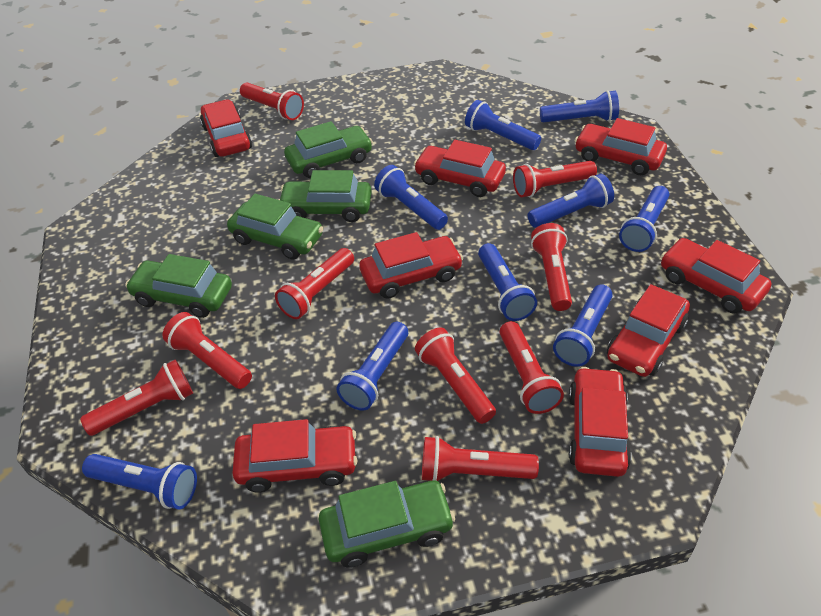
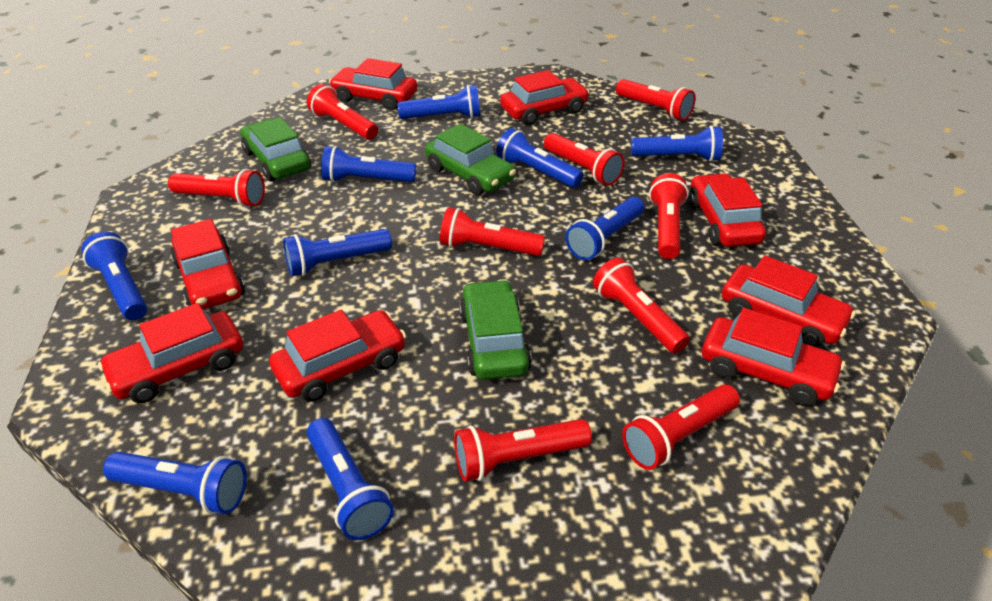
green car: 5 -> 3

